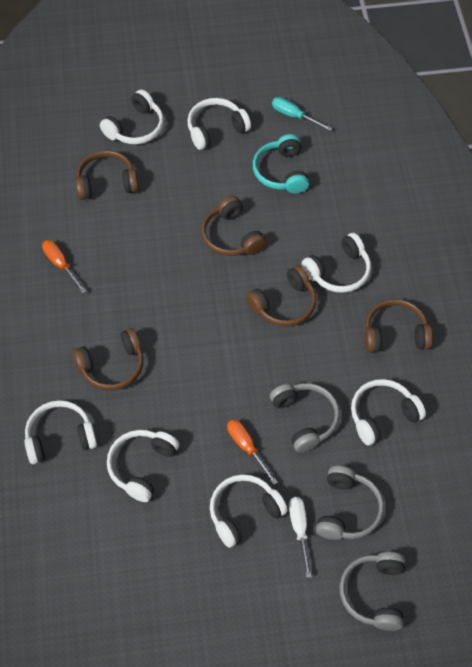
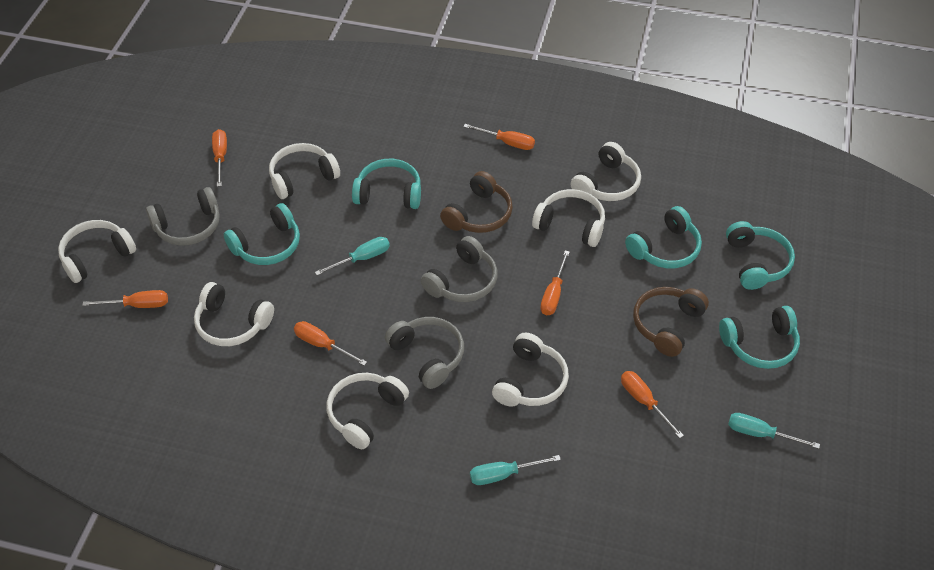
brown headphones: 5 -> 2
orange screwdriver: 2 -> 6
turquoise headphones: 1 -> 5
turquoise screwdriver: 1 -> 3
white screwdriver: 1 -> 0

